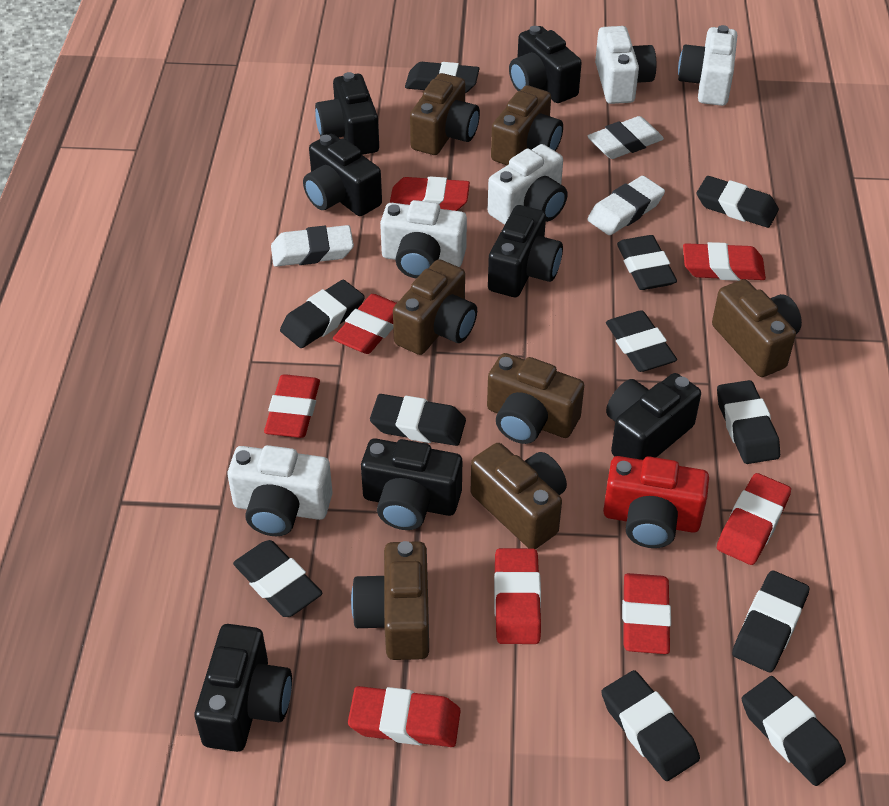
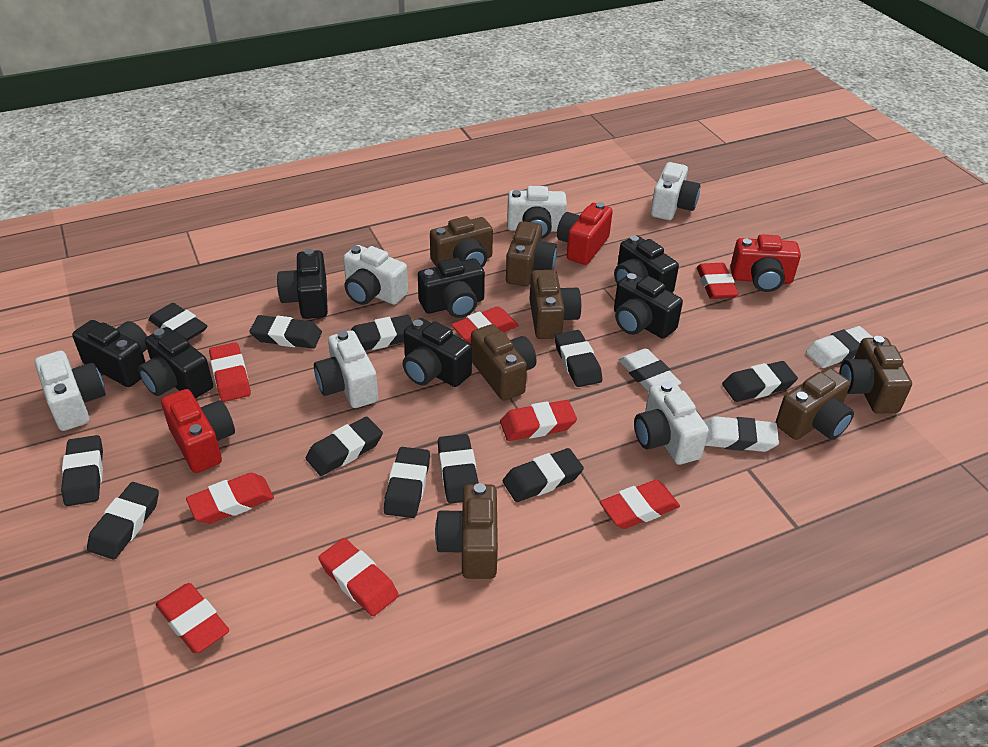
red camera: 1 -> 3
white camera: 5 -> 6

